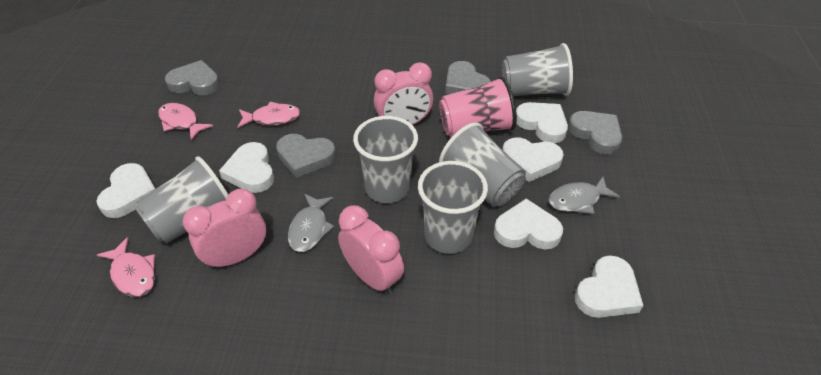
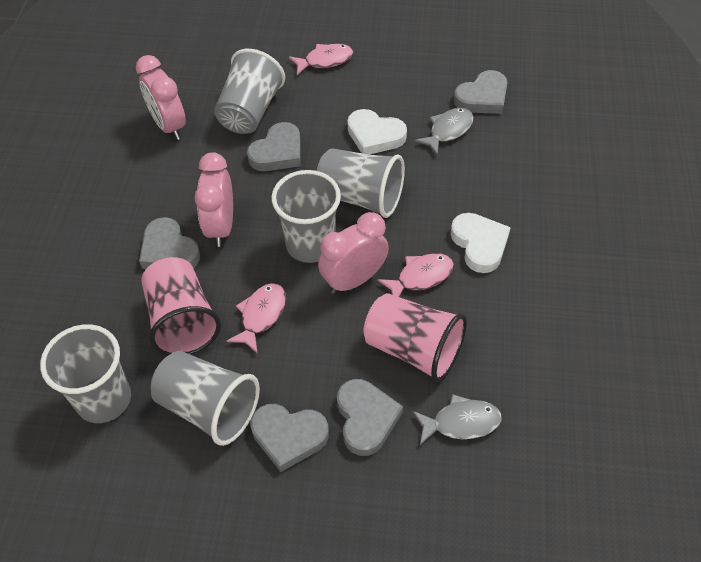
grey heart: 4 -> 5
pink cup: 1 -> 2
white heart: 6 -> 2

